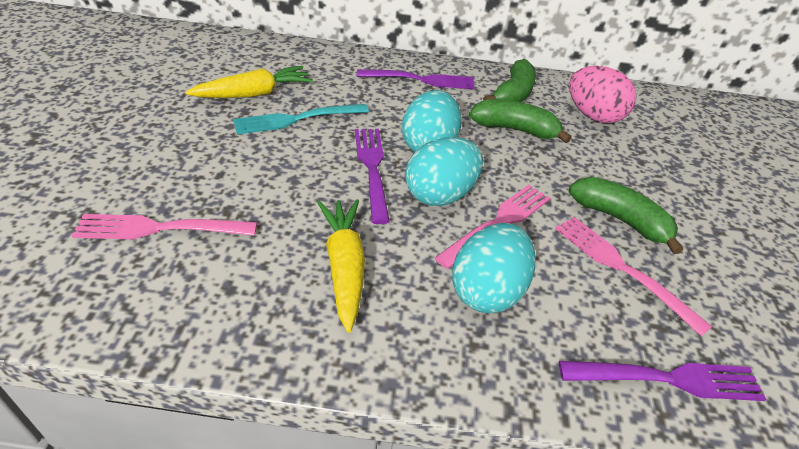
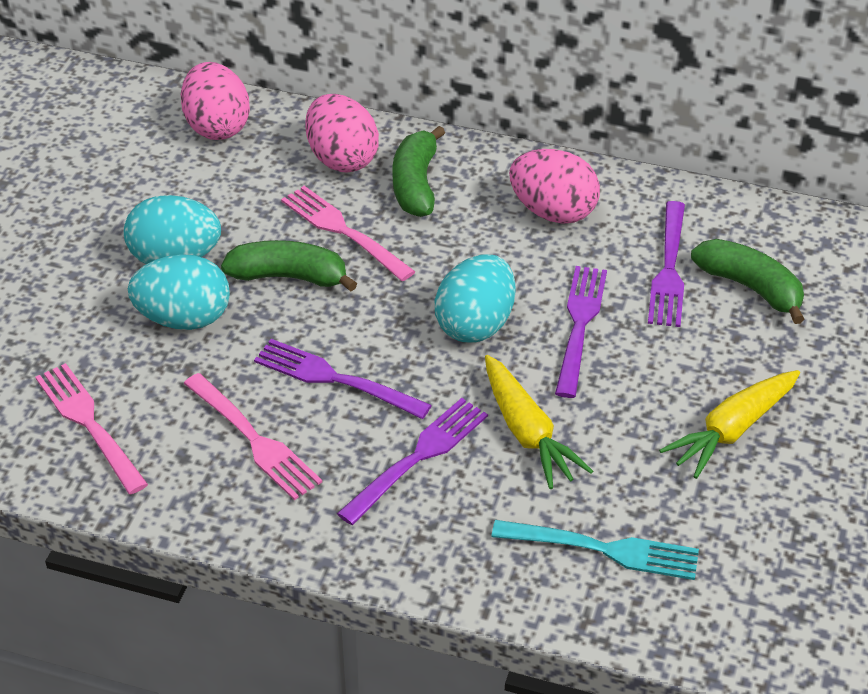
pink egg: 1 -> 3
purple fork: 3 -> 4

